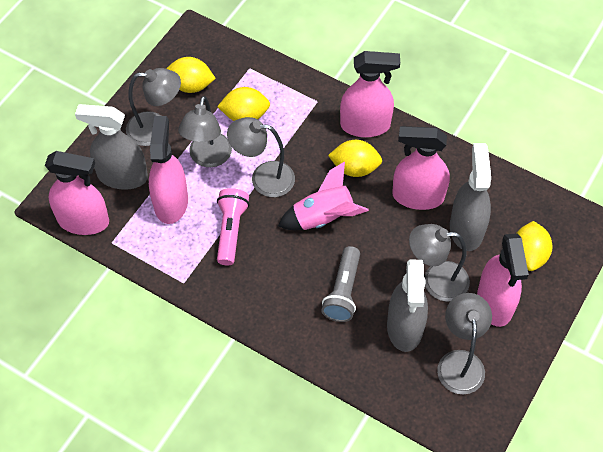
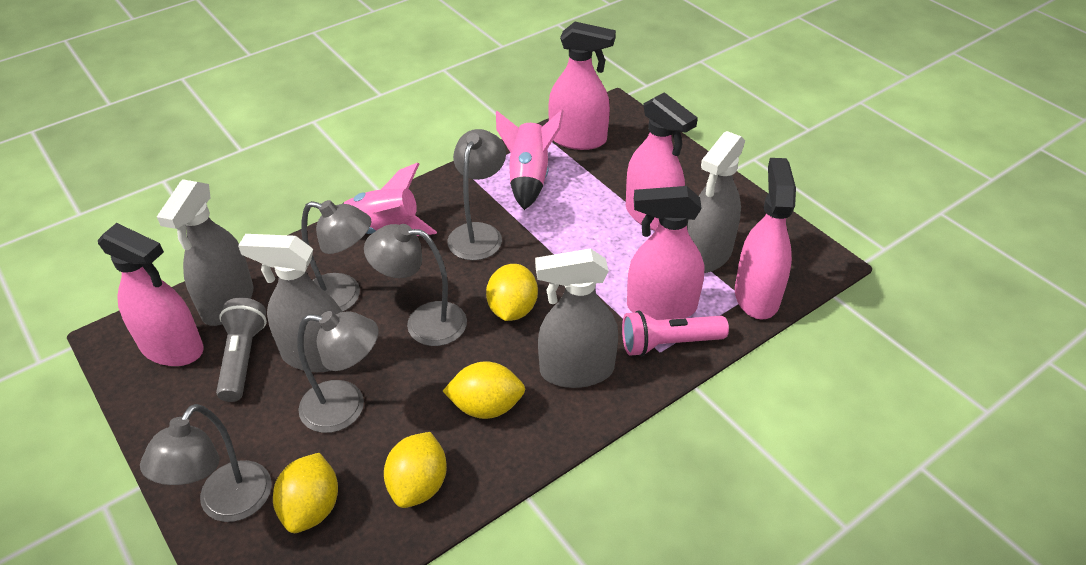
grey spray bottle: 3 -> 4
pink rocket: 1 -> 2

